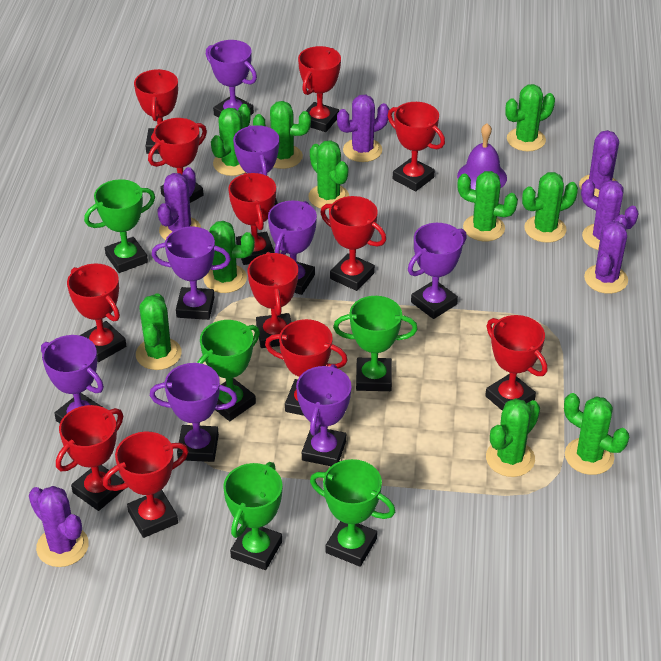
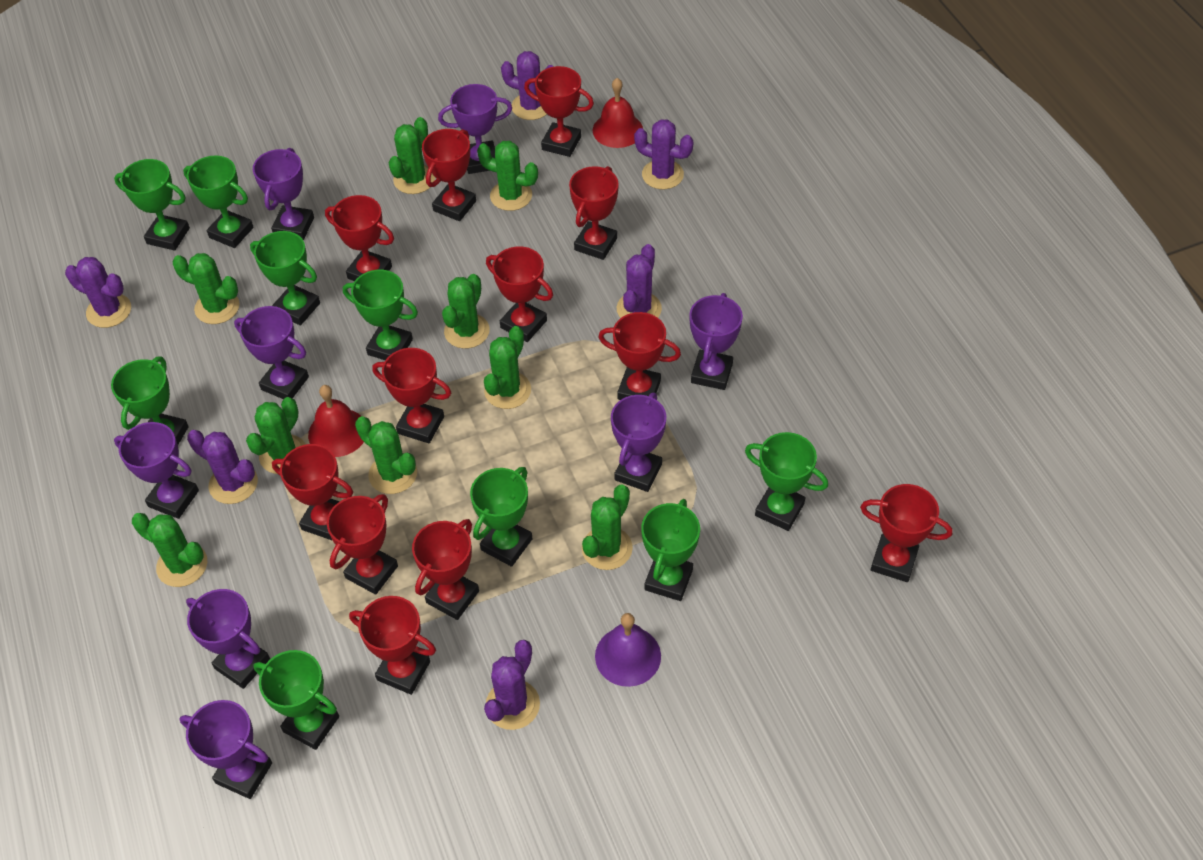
green cactus: 10 -> 9
green trophy: 5 -> 9
red bell: 0 -> 2

